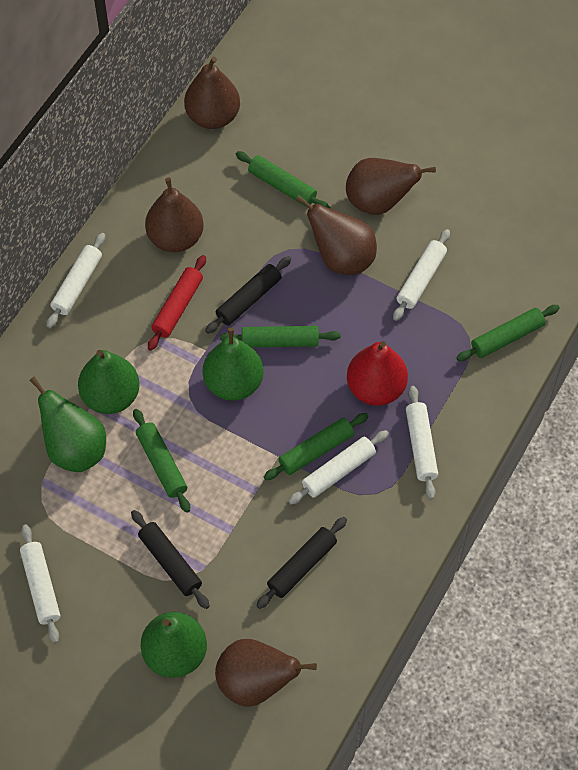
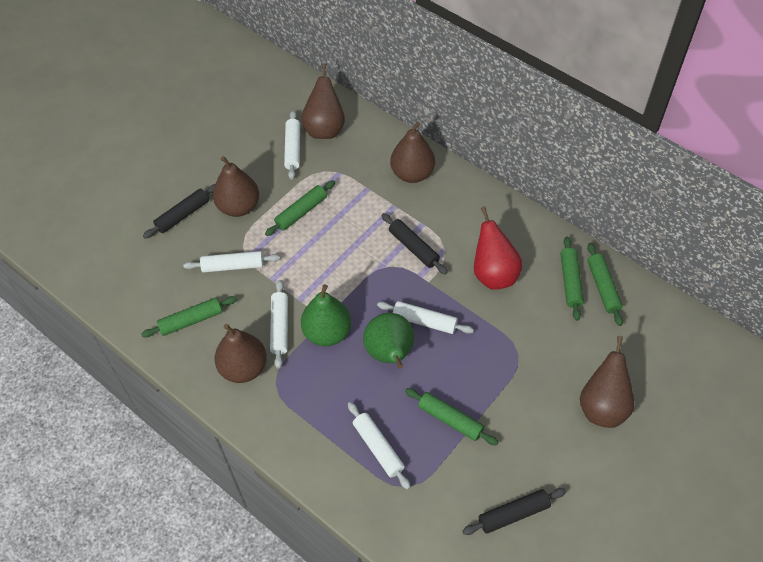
green pear: 4 -> 2
red rolling pin: 1 -> 0

